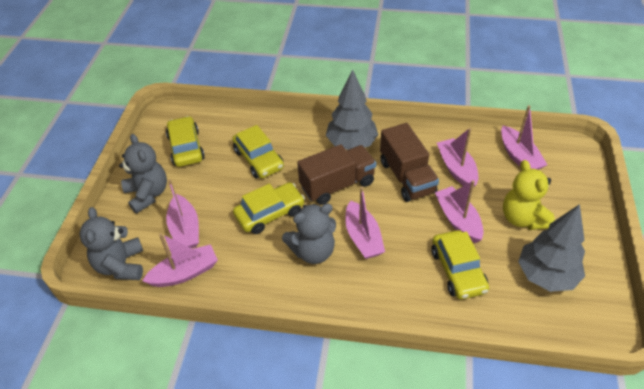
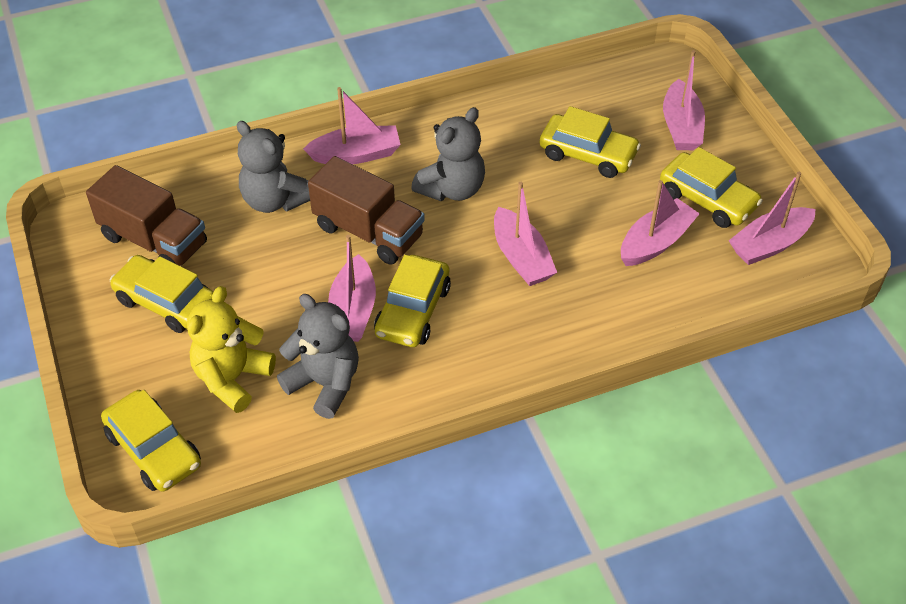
grey tree: 2 -> 0
yellow car: 4 -> 5

